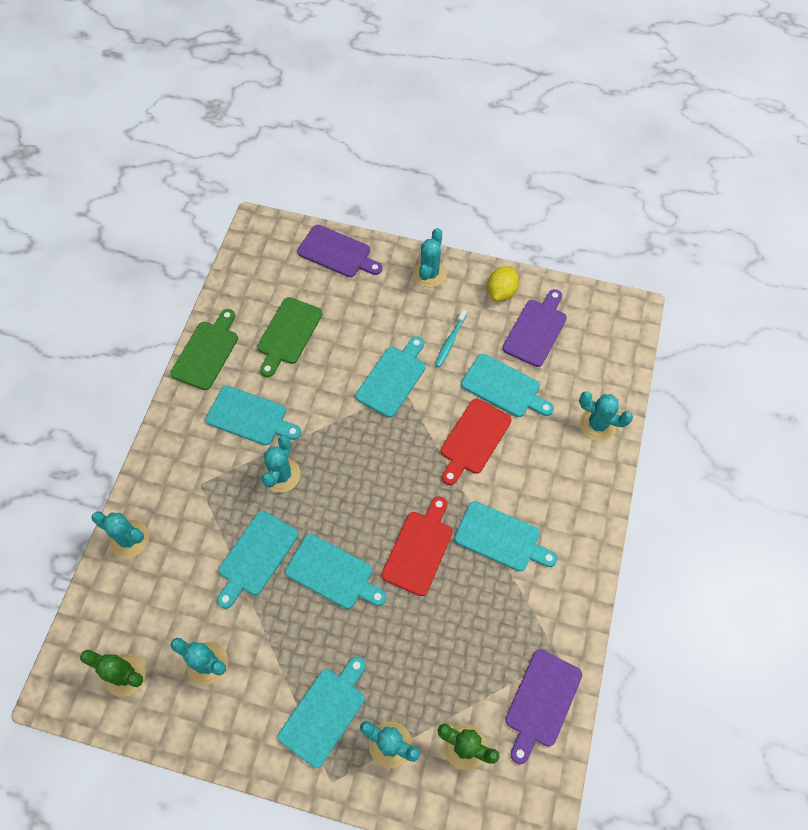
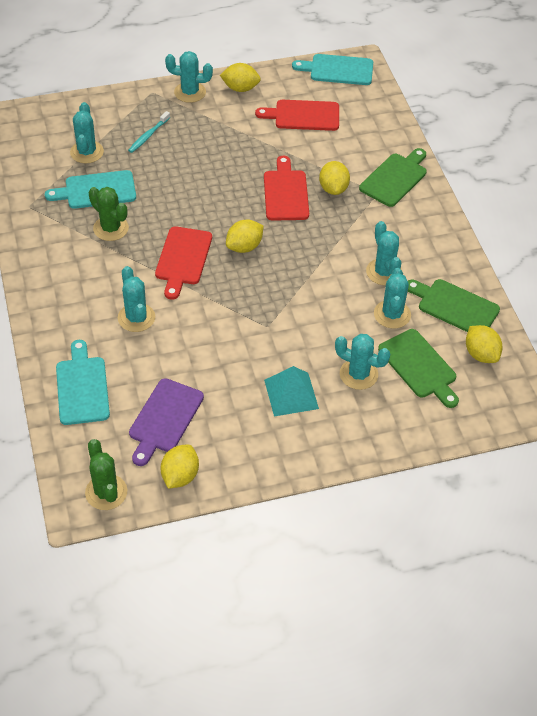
green cutting board: 2 -> 3
purple cutting board: 3 -> 1
red cutting board: 2 -> 3
turquoise cutting board: 7 -> 3
turquoise pyramid: 0 -> 1
yellow lemon: 1 -> 5

